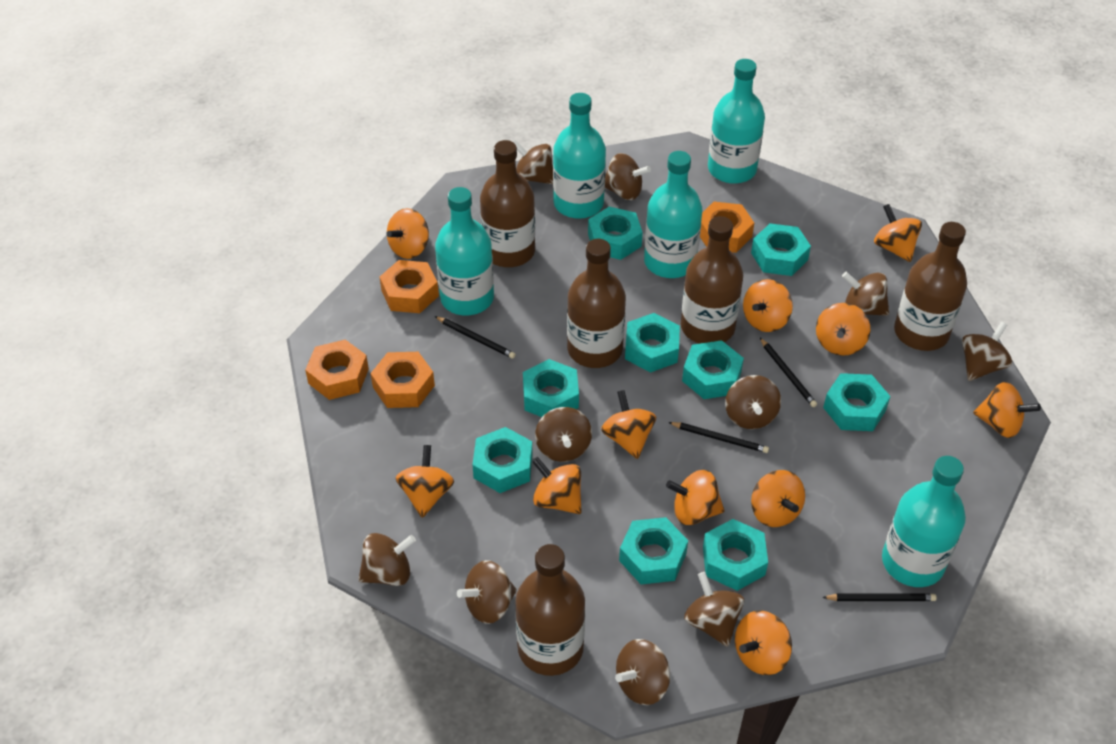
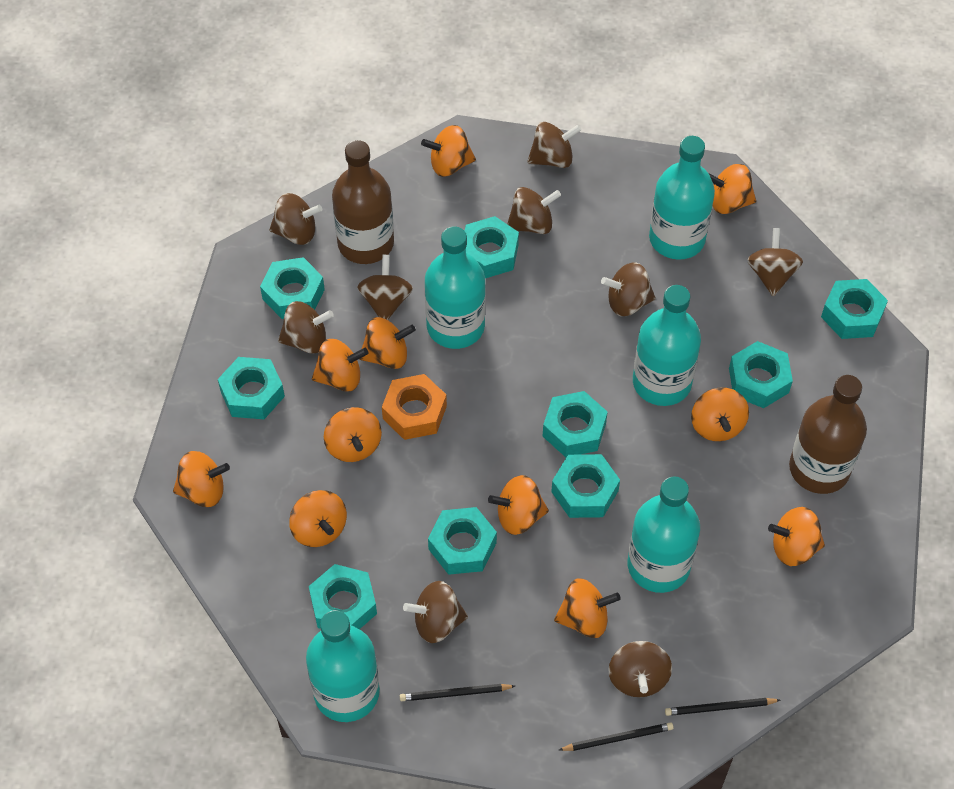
black pencil: 4 -> 3
brown bottle: 5 -> 2
brown spinning top: 10 -> 9
orange nut: 4 -> 1

